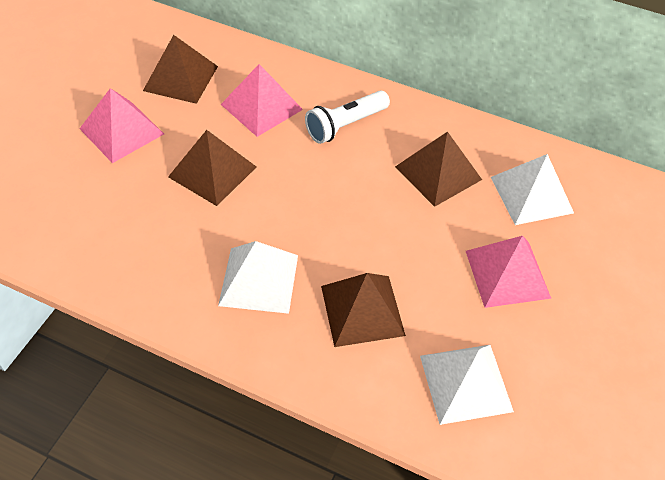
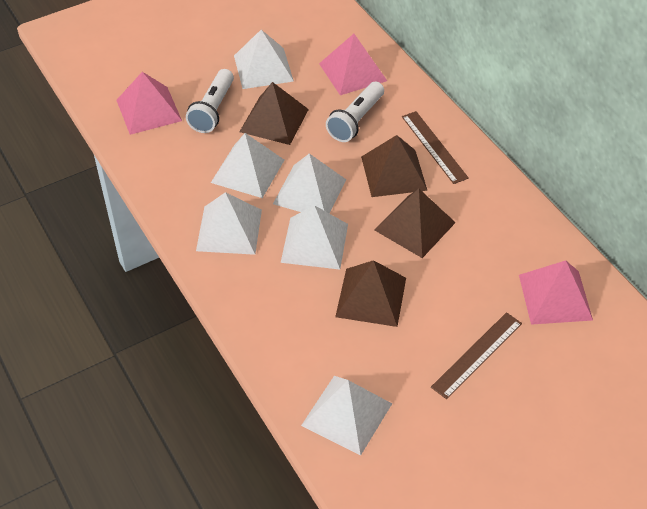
brown ruler: 0 -> 2
white flashlight: 1 -> 2
white pyramid: 3 -> 6

